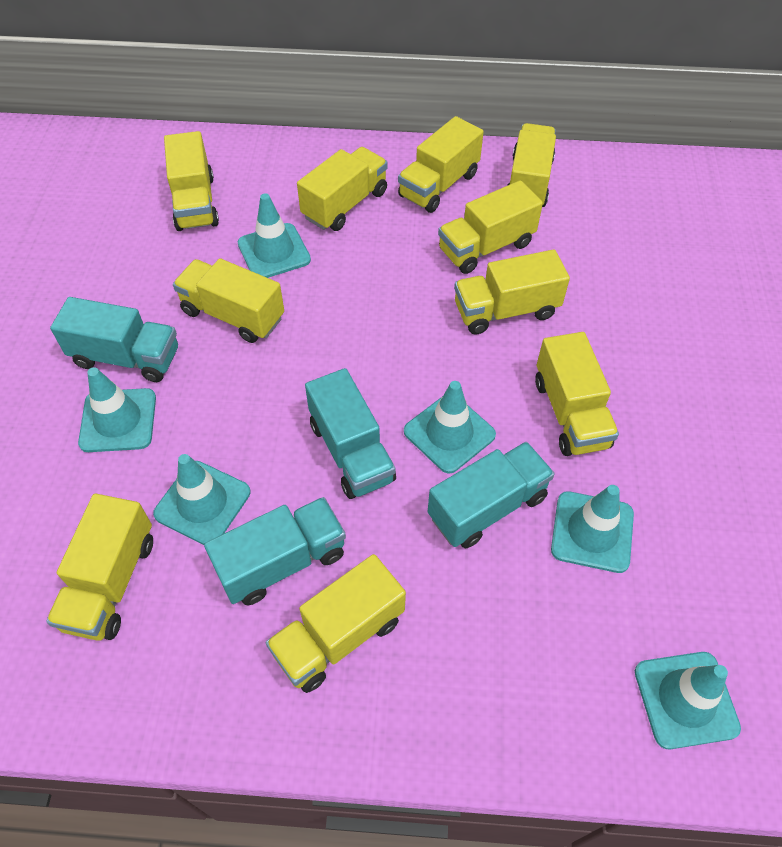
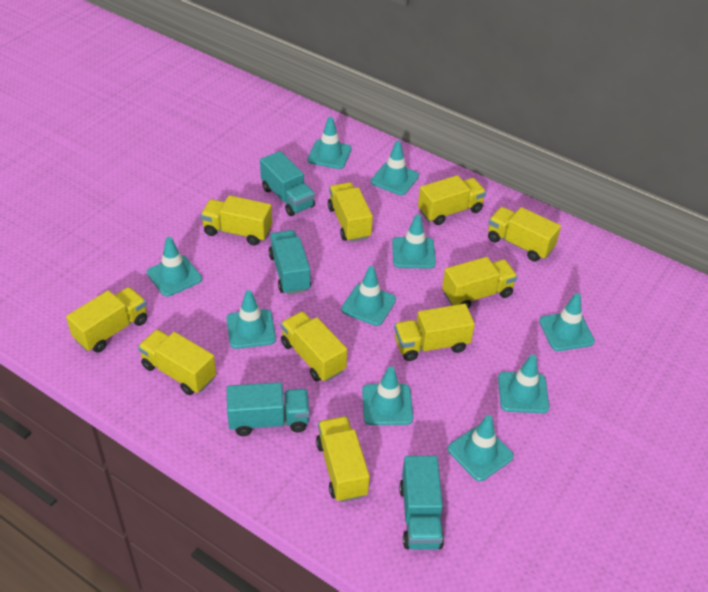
turquoise traffic cone: 6 -> 10

